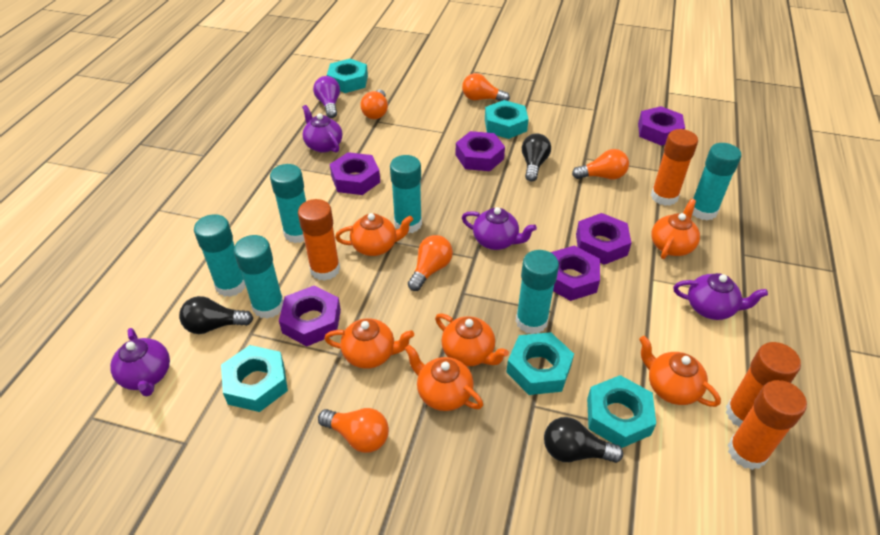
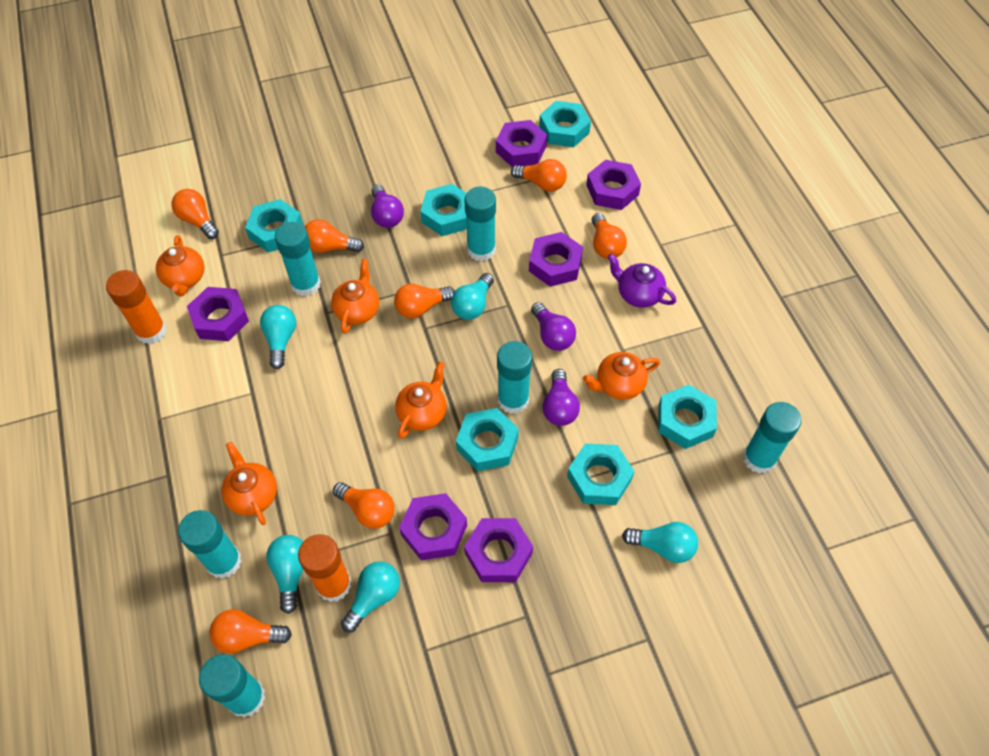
black light bulb: 3 -> 0
orange glue stick: 4 -> 2
orange light bulb: 5 -> 7
orange teapot: 6 -> 5
purple light bulb: 1 -> 3
purple teapot: 4 -> 1
turquoise light bulb: 0 -> 5
turquoise nut: 5 -> 6

